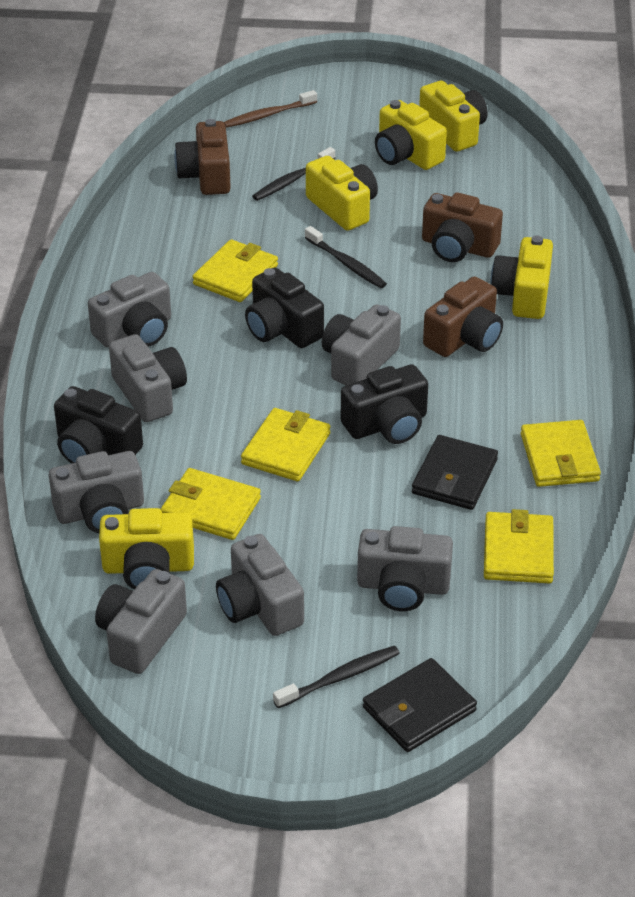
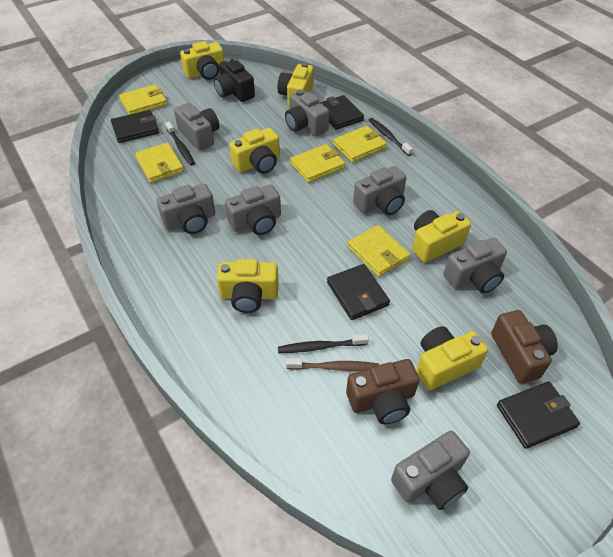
black camera: 3 -> 1
black wallet: 2 -> 4
brown camera: 3 -> 2
yellow camera: 5 -> 6

